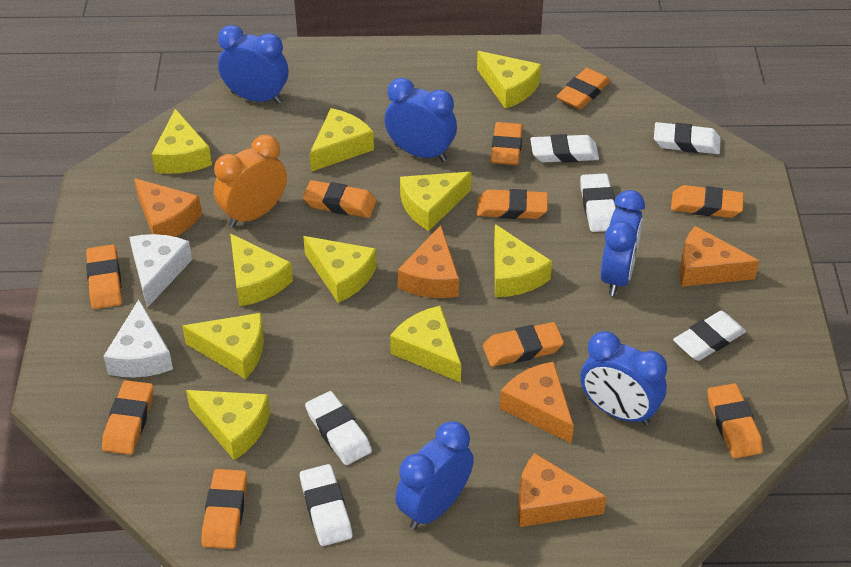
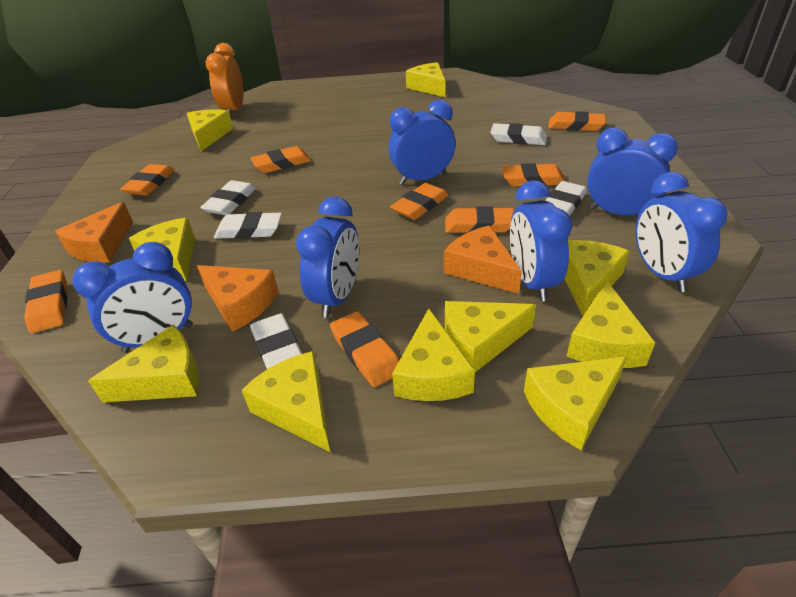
blue clock: 5 -> 6
orange cheese: 5 -> 3
orange eraser: 10 -> 8
white cheese: 2 -> 0
white eraser: 6 -> 5

